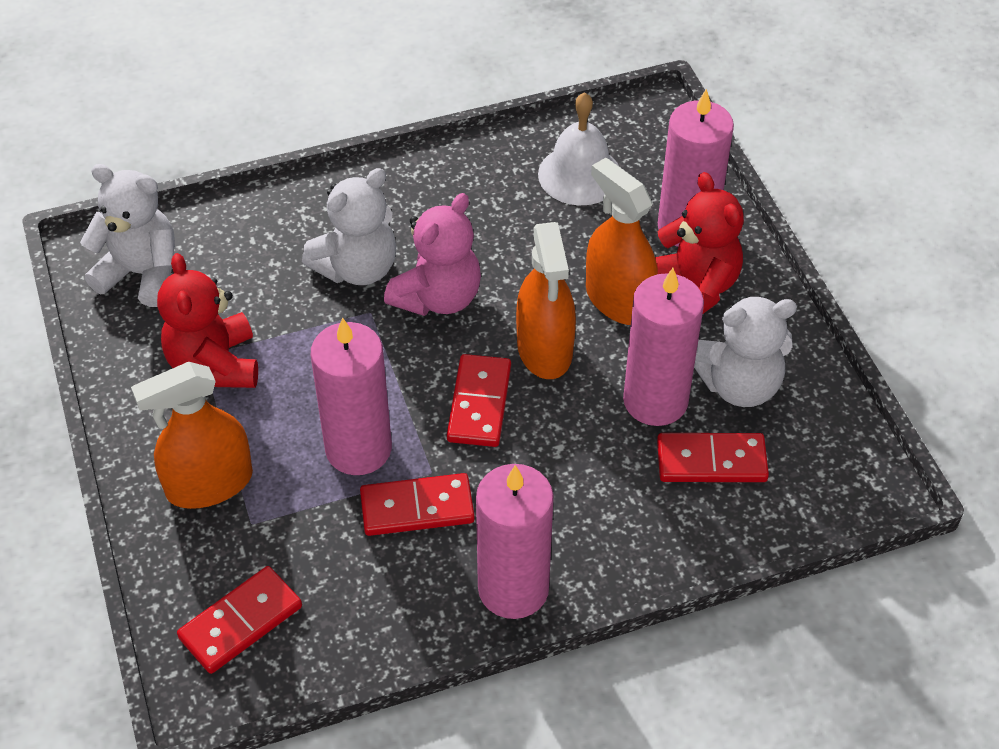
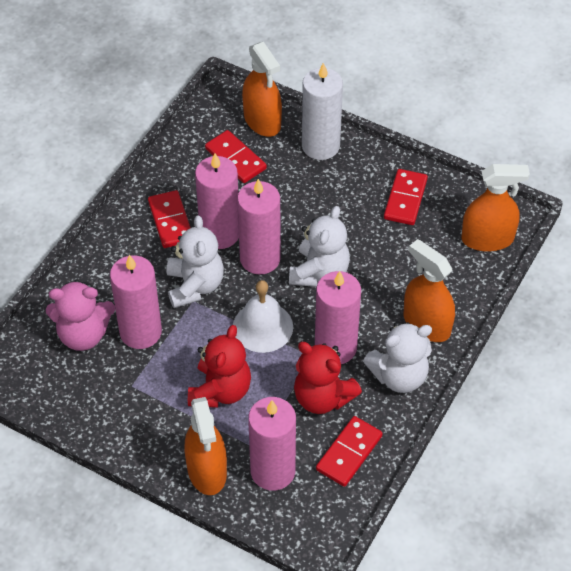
orange spray bottle: 3 -> 4
pink candle: 4 -> 5
white candle: 0 -> 1

